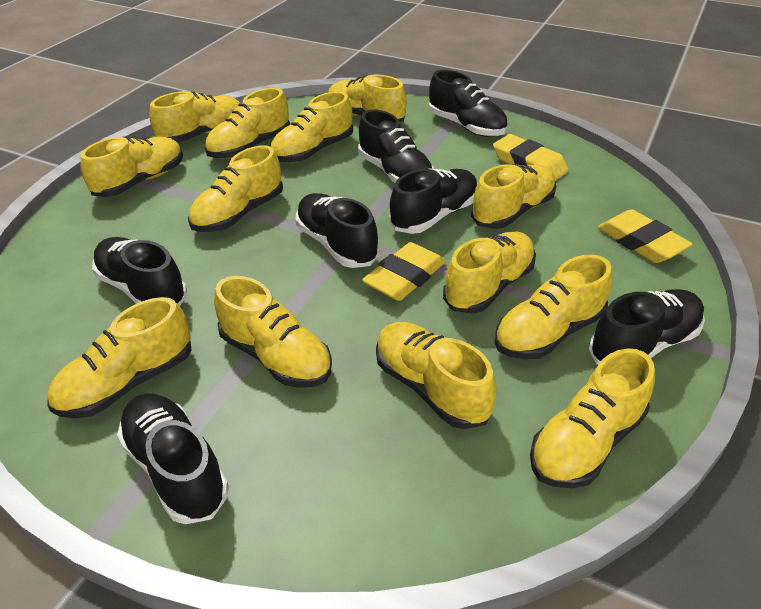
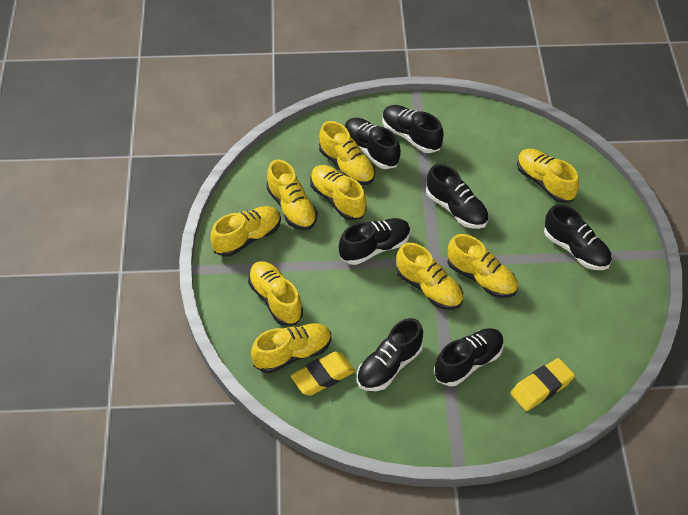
yellow eraser: 3 -> 2
yellow shoe: 13 -> 9

